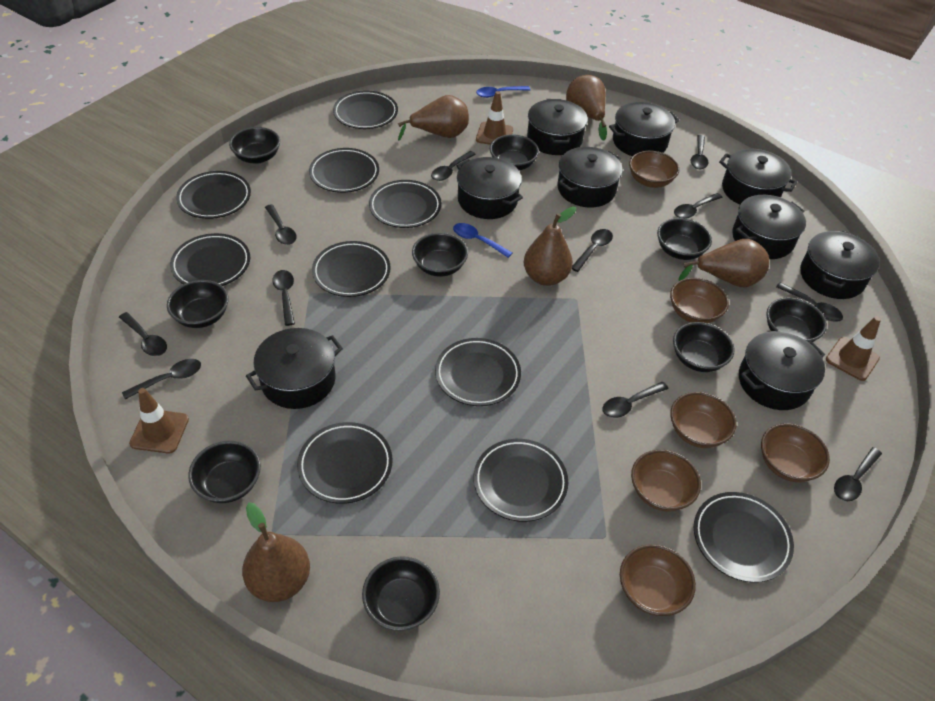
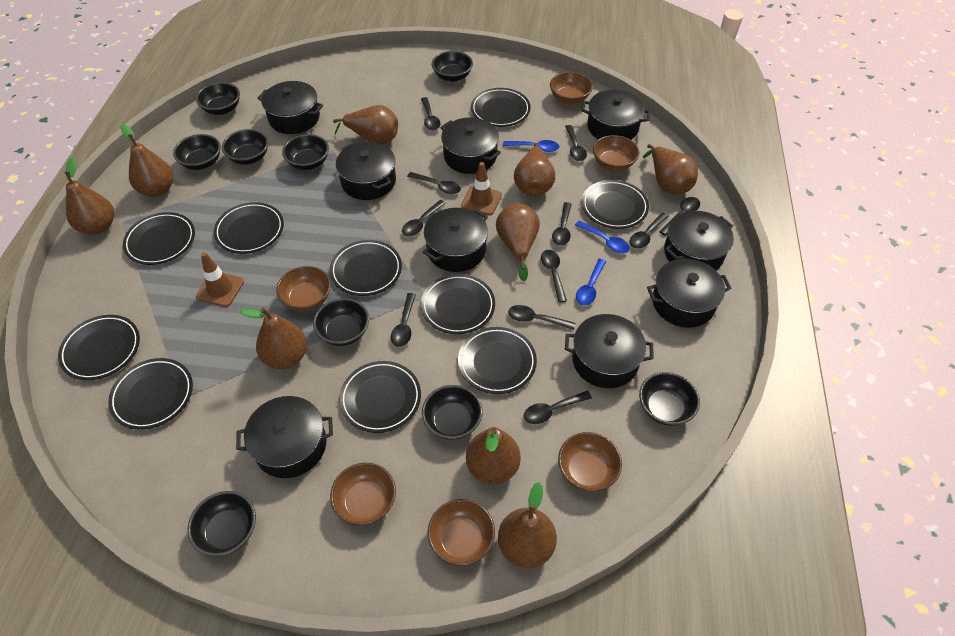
blue spoon: 2 -> 3
brown pear: 5 -> 9
brown traffic cone: 3 -> 2

